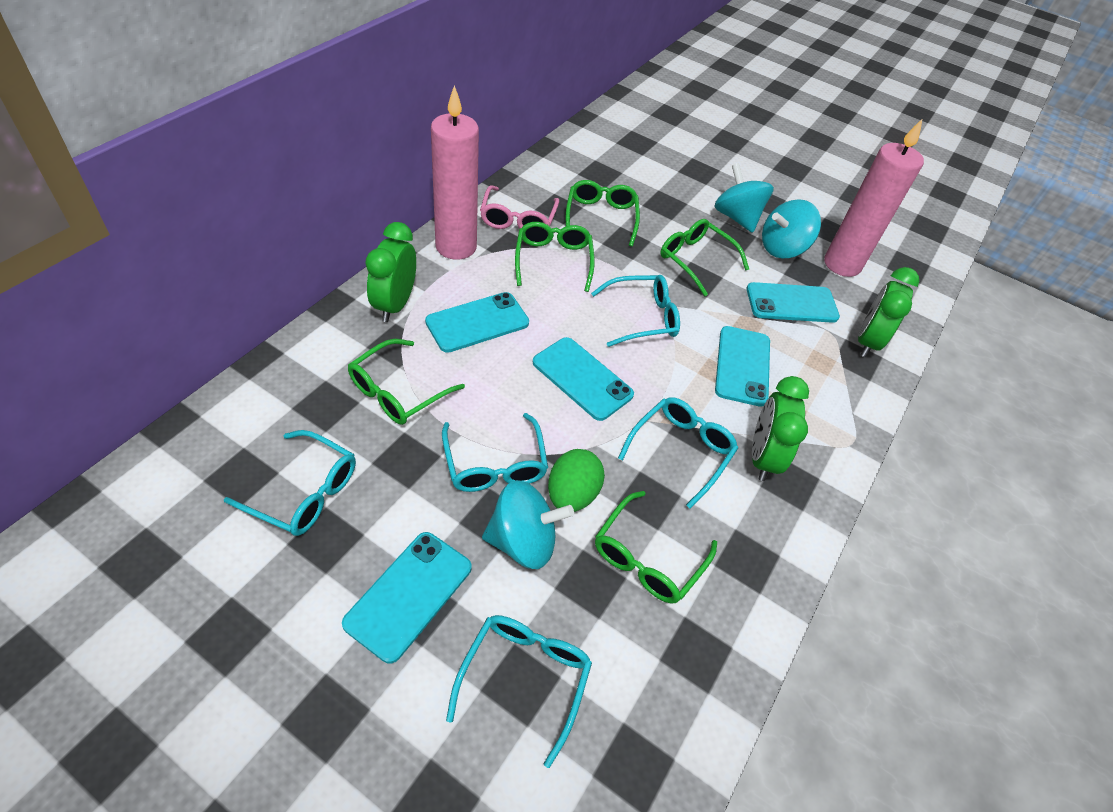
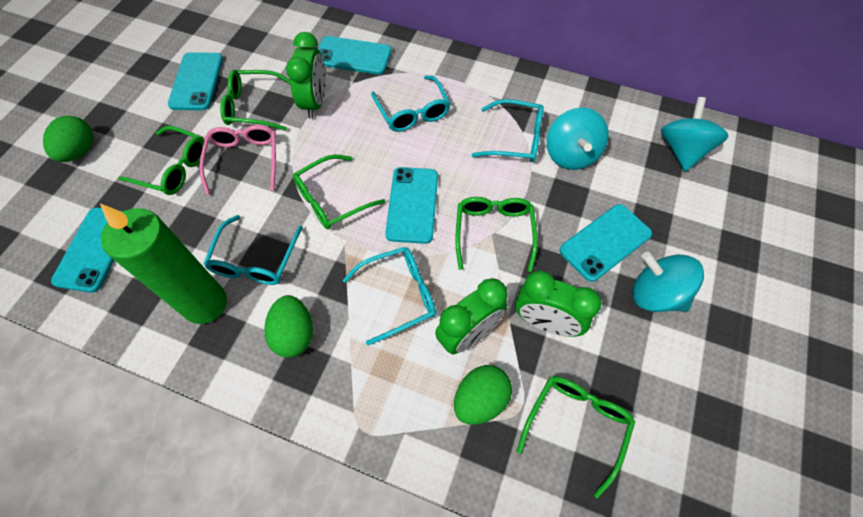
green candle: 0 -> 1
green egg: 1 -> 3
pink candle: 2 -> 0
turquoise glasses: 5 -> 4

